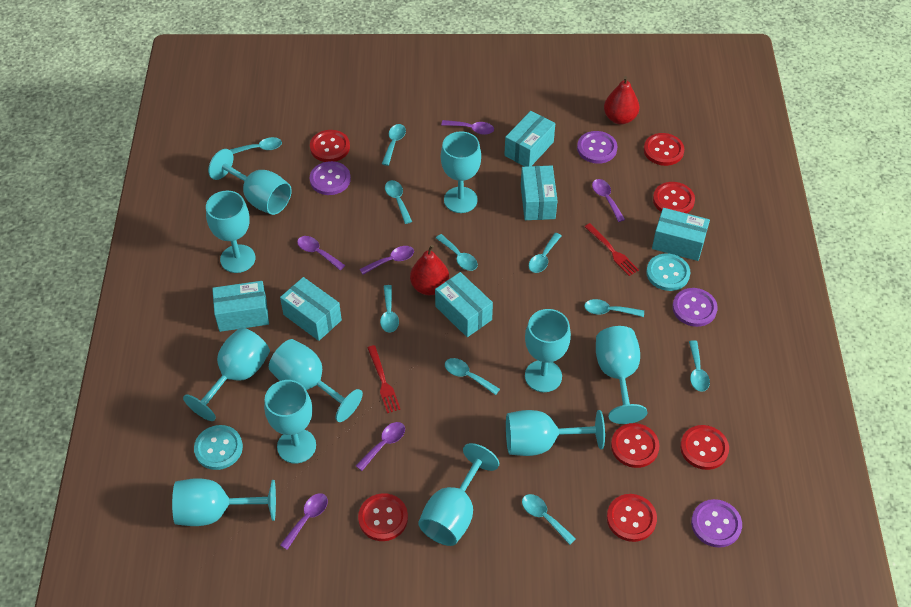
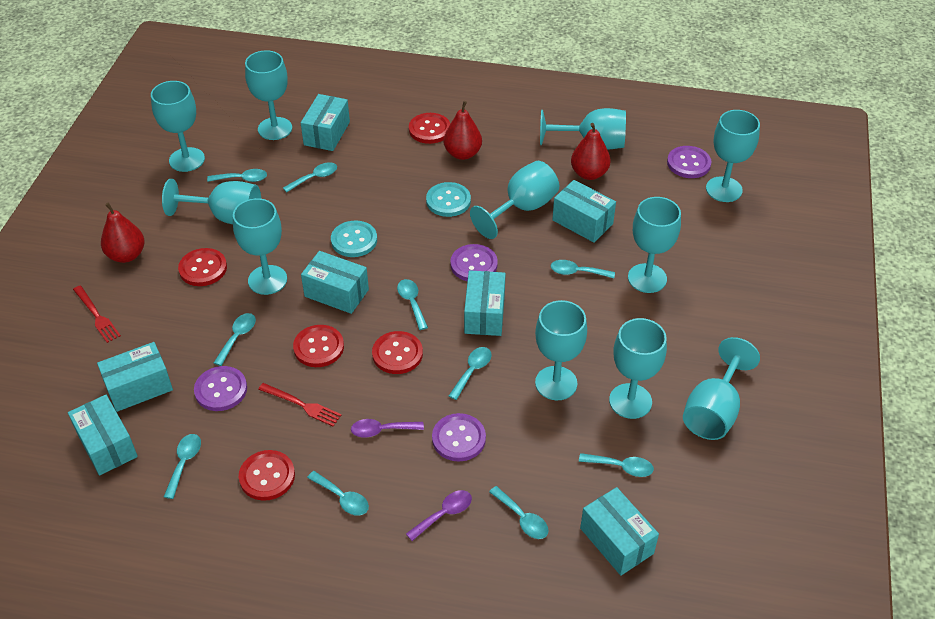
purple spoon: 6 -> 2
red button: 7 -> 5
red pear: 2 -> 3
turquoise box: 6 -> 7

